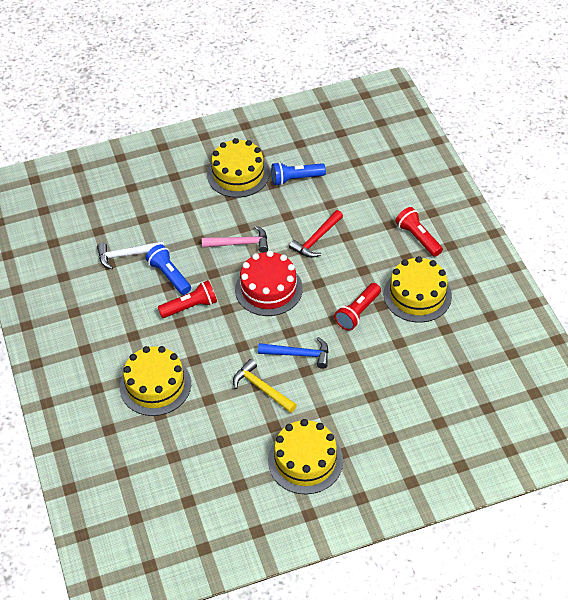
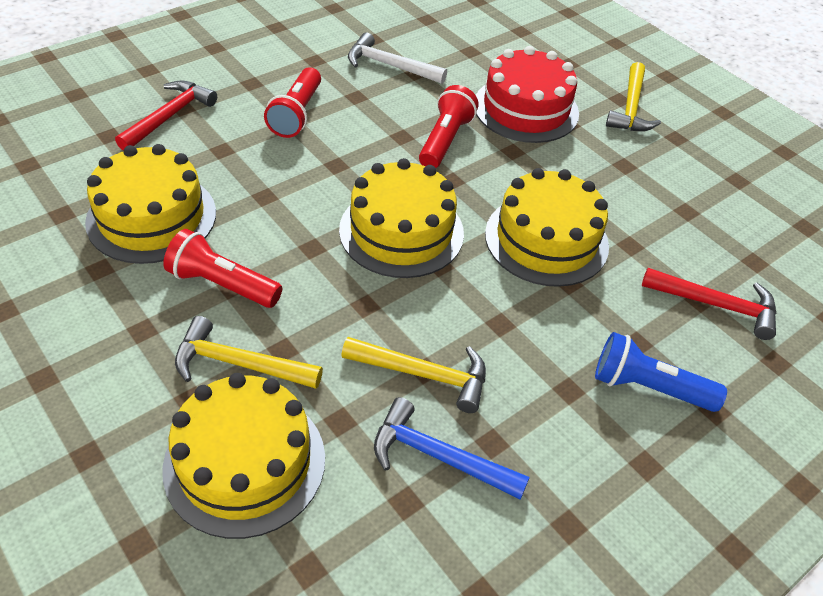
blue flashlight: 2 -> 1
pink hammer: 1 -> 0
red hammer: 1 -> 2
yellow hammer: 1 -> 3

